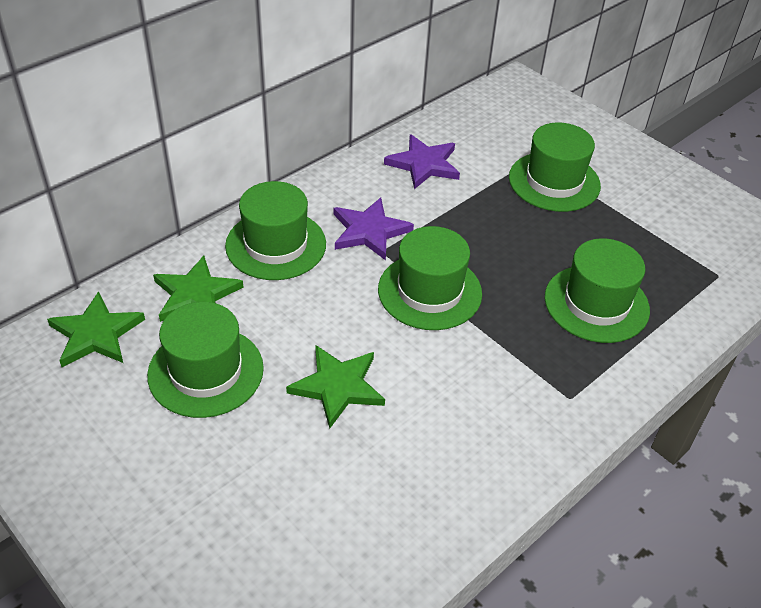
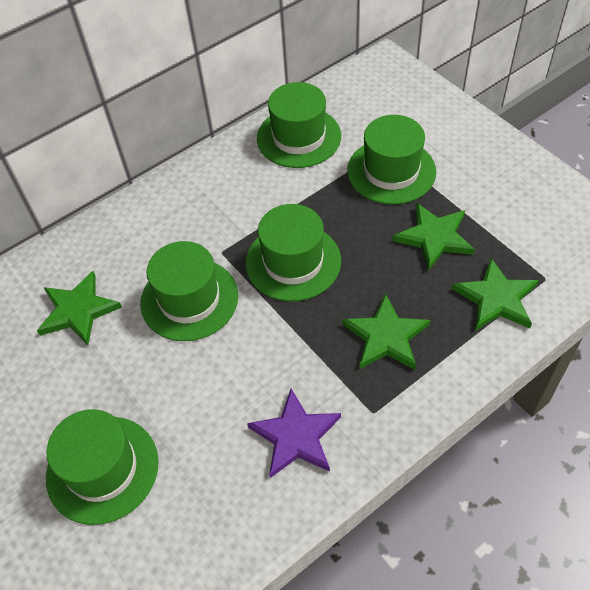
green star: 3 -> 4
purple star: 2 -> 1

